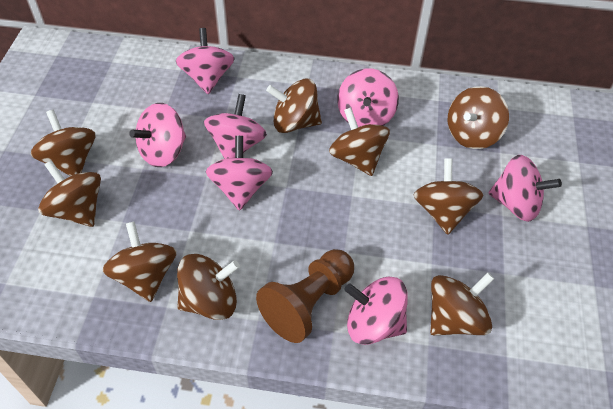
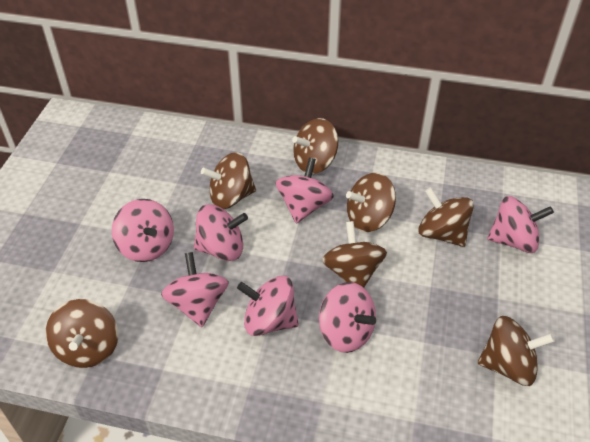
brown pawn: 1 -> 0
brown spinning top: 9 -> 7

